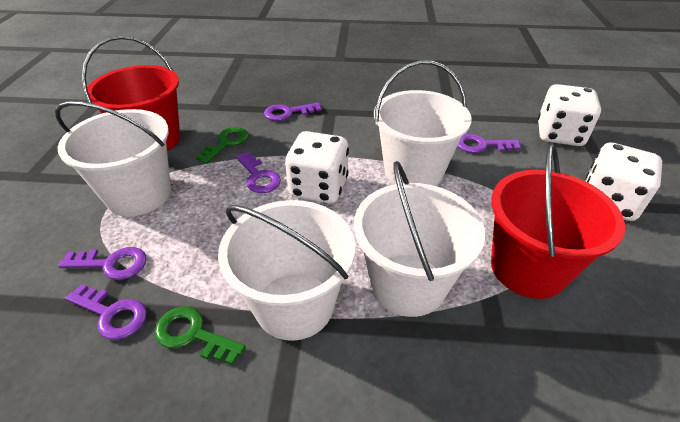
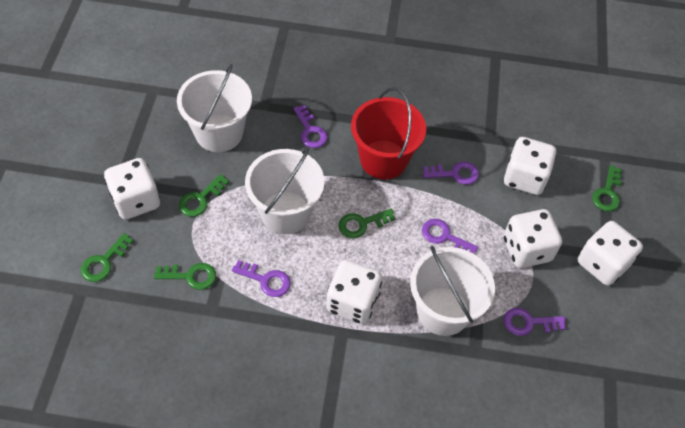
green key: 2 -> 5
red bucket: 2 -> 1
white bucket: 4 -> 3
white dice: 3 -> 5

